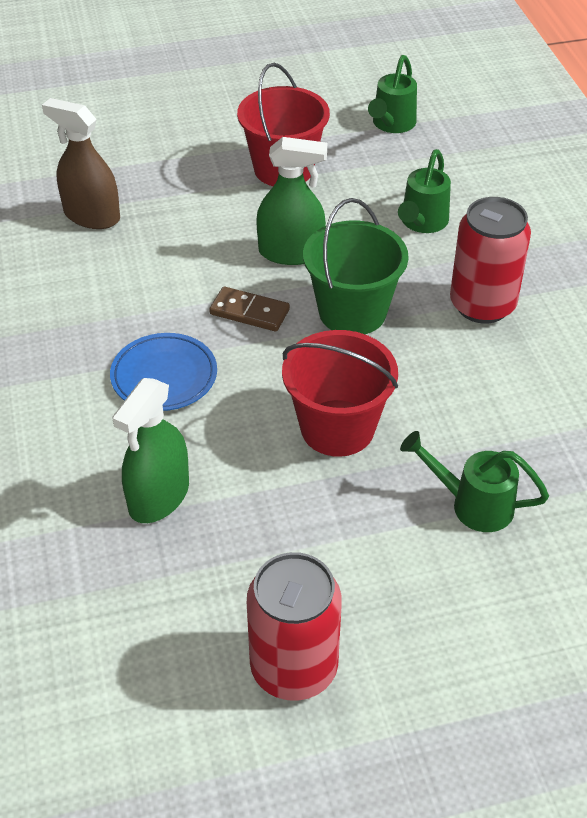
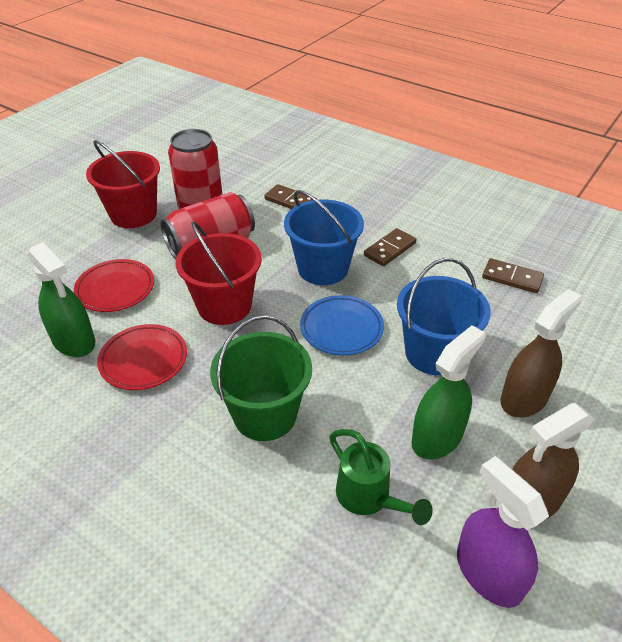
blue bucket: 0 -> 2
brown domino: 1 -> 3
brown spray bottle: 1 -> 2
green watering can: 3 -> 1
purple spray bottle: 0 -> 1
red plate: 0 -> 2

